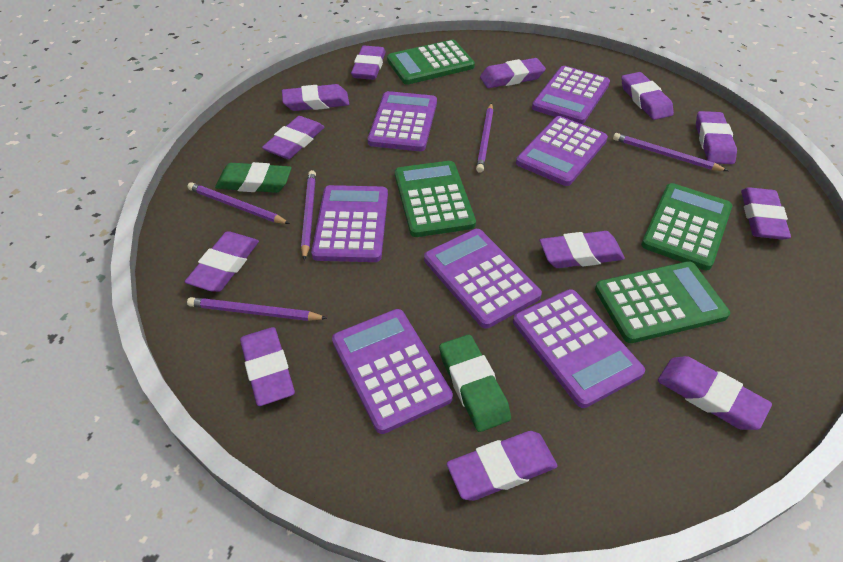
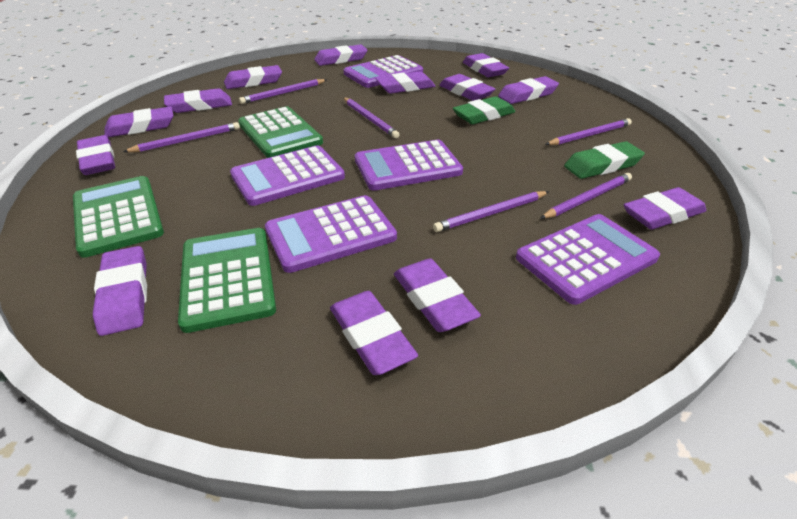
green calculator: 4 -> 3
purple calculator: 7 -> 5
purple eraser: 12 -> 13
purple pencil: 5 -> 6

